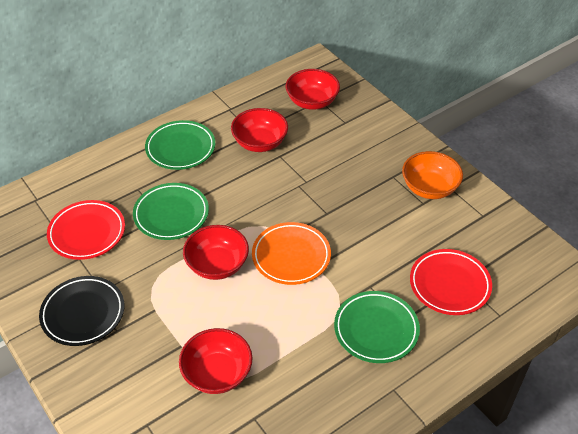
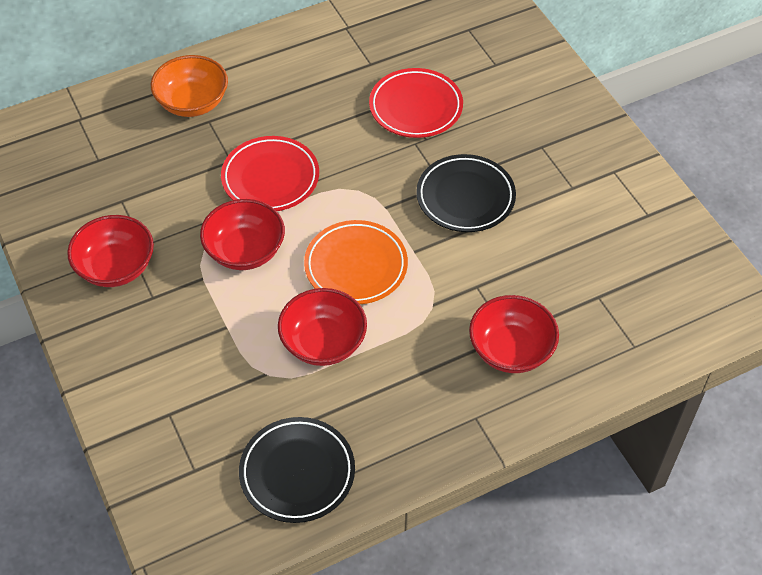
black plate: 1 -> 2
green plate: 3 -> 0

